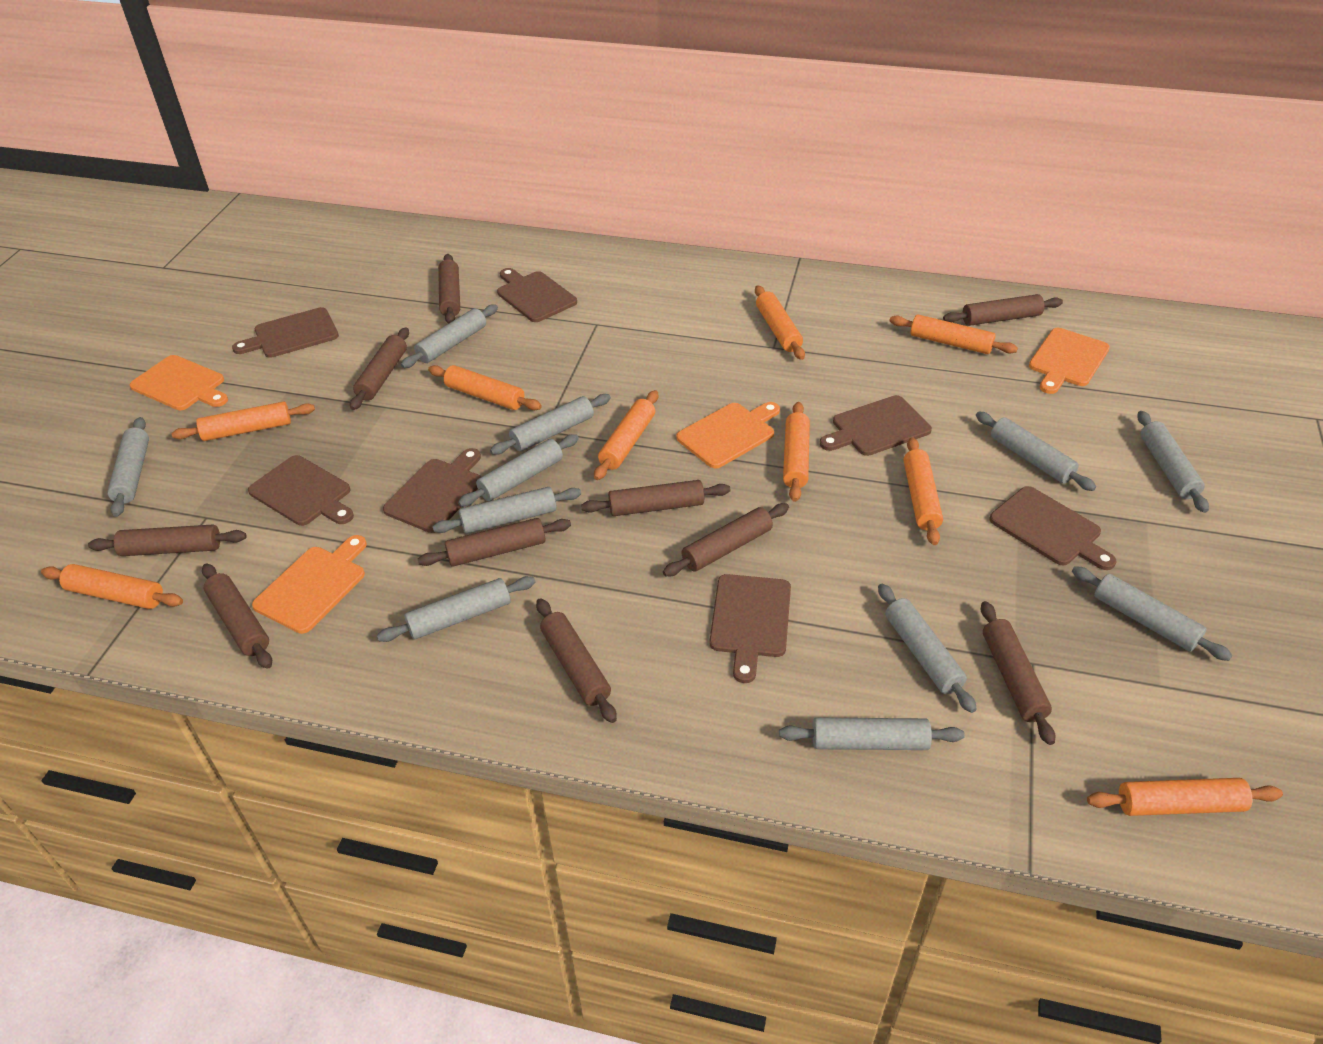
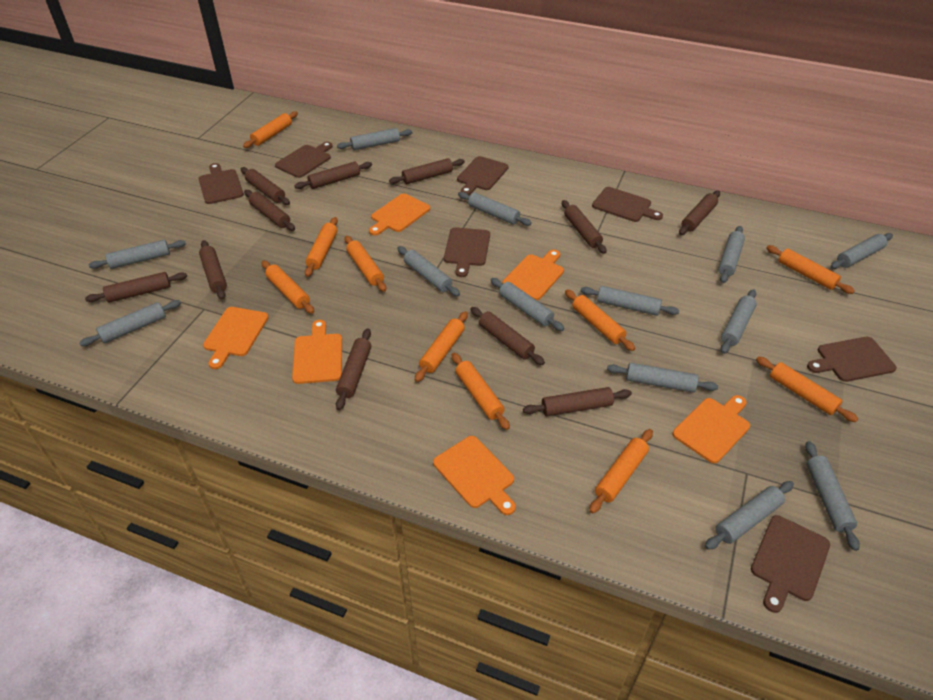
brown rolling pin: 10 -> 11
grey rolling pin: 11 -> 13
orange cutting board: 4 -> 6
orange rolling pin: 9 -> 10

